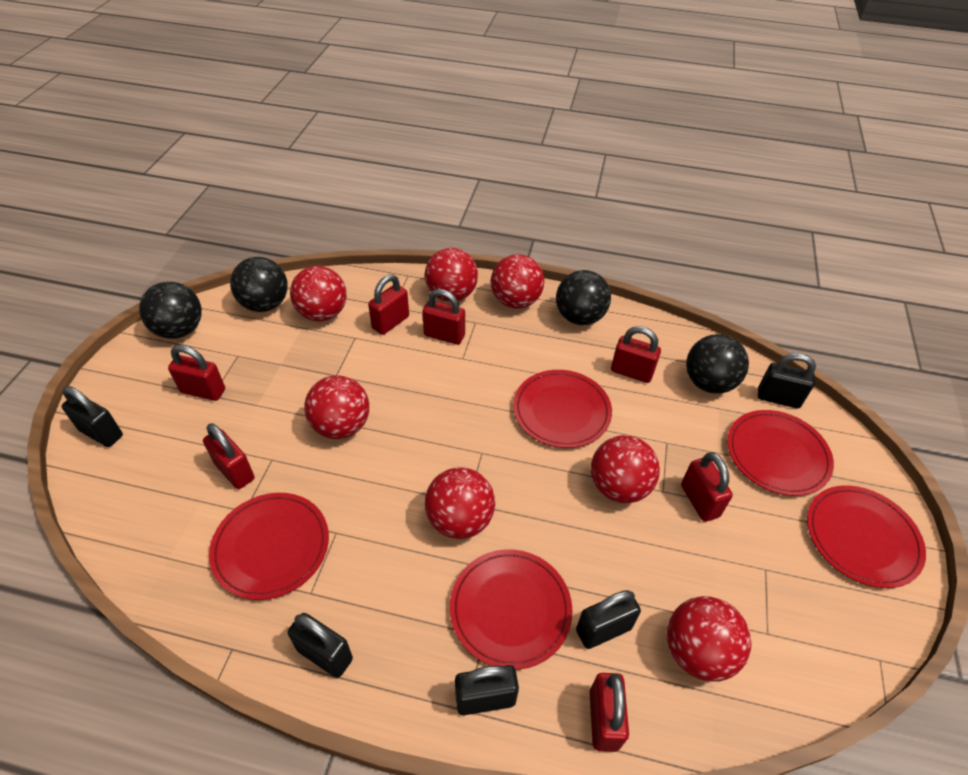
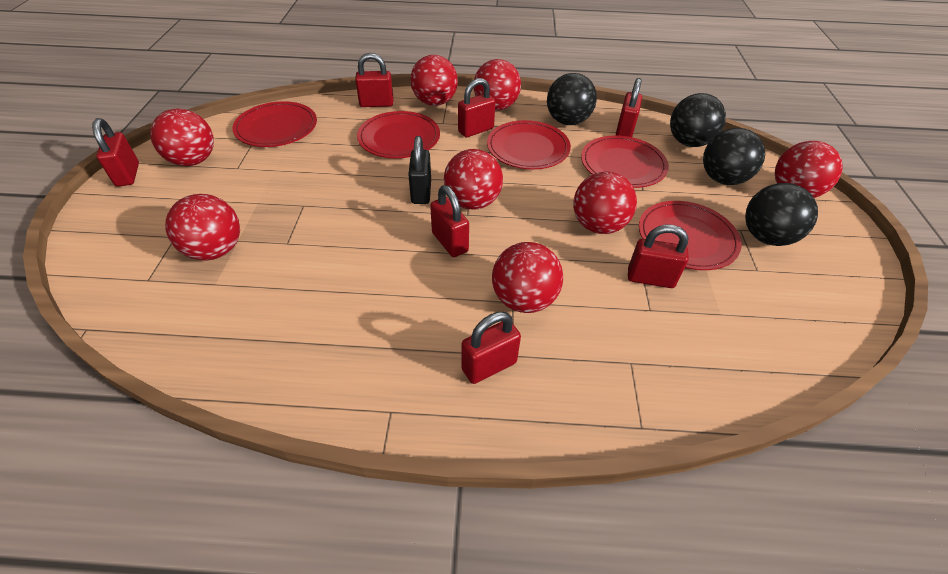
black padlock: 5 -> 1
red ball: 7 -> 8

